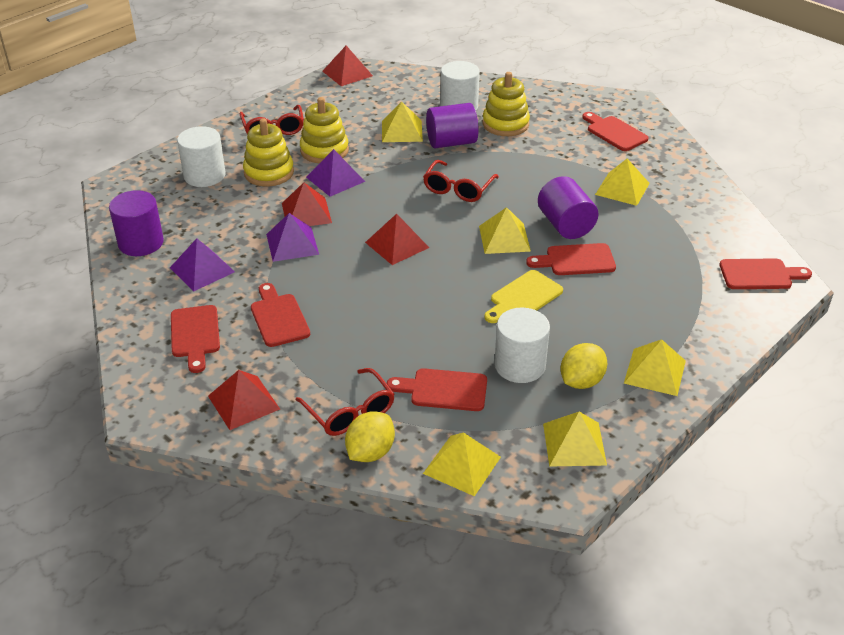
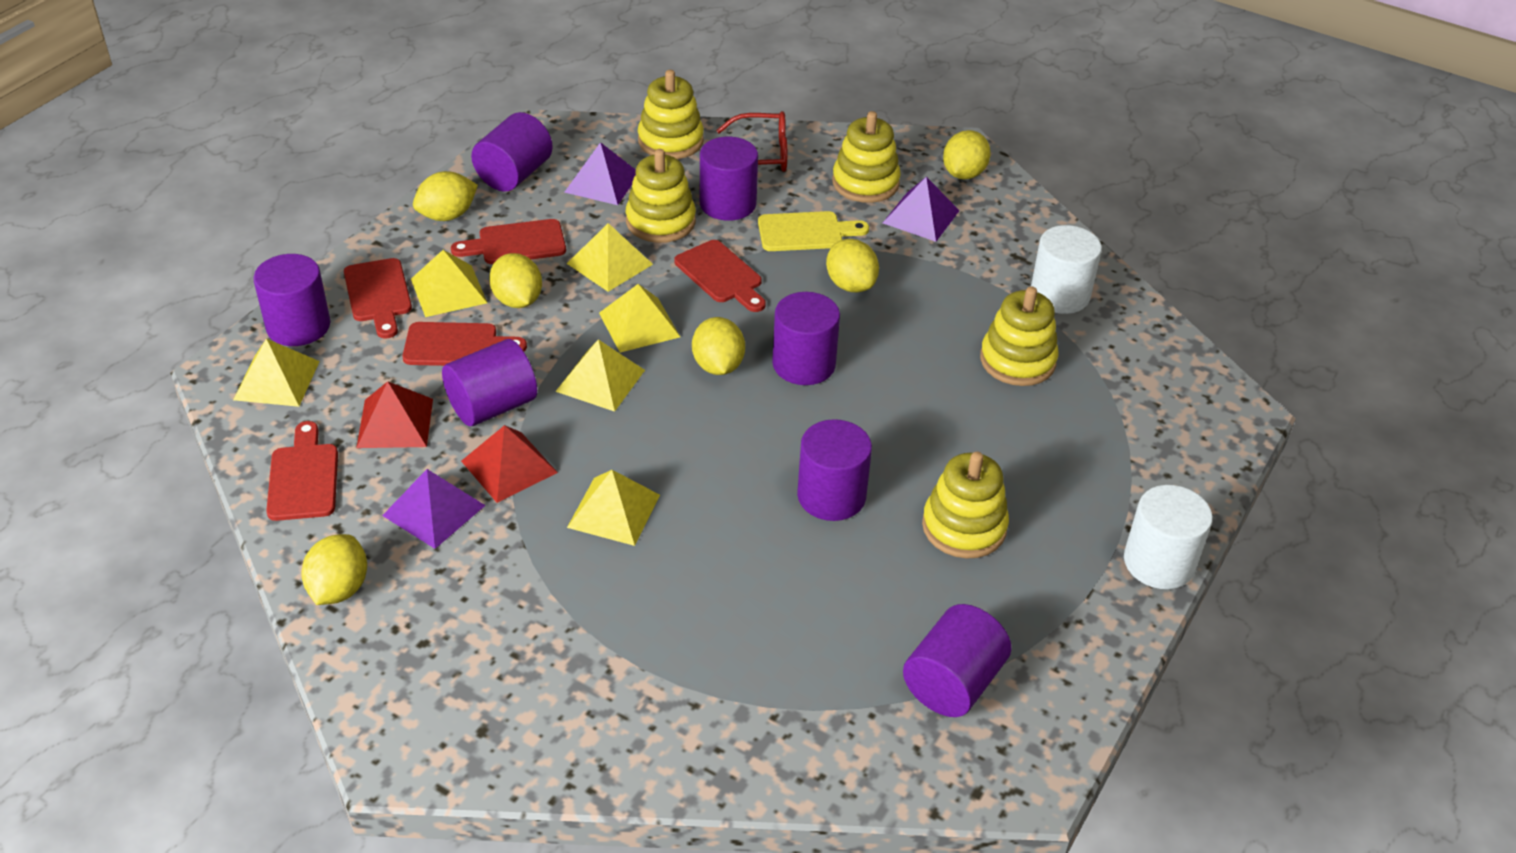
purple cylinder: 3 -> 7
red cutting board: 6 -> 5
red glasses: 3 -> 1
red pyramid: 4 -> 2
white cylinder: 3 -> 2
yellow lemon: 2 -> 6
yellow stacking toy: 3 -> 5

